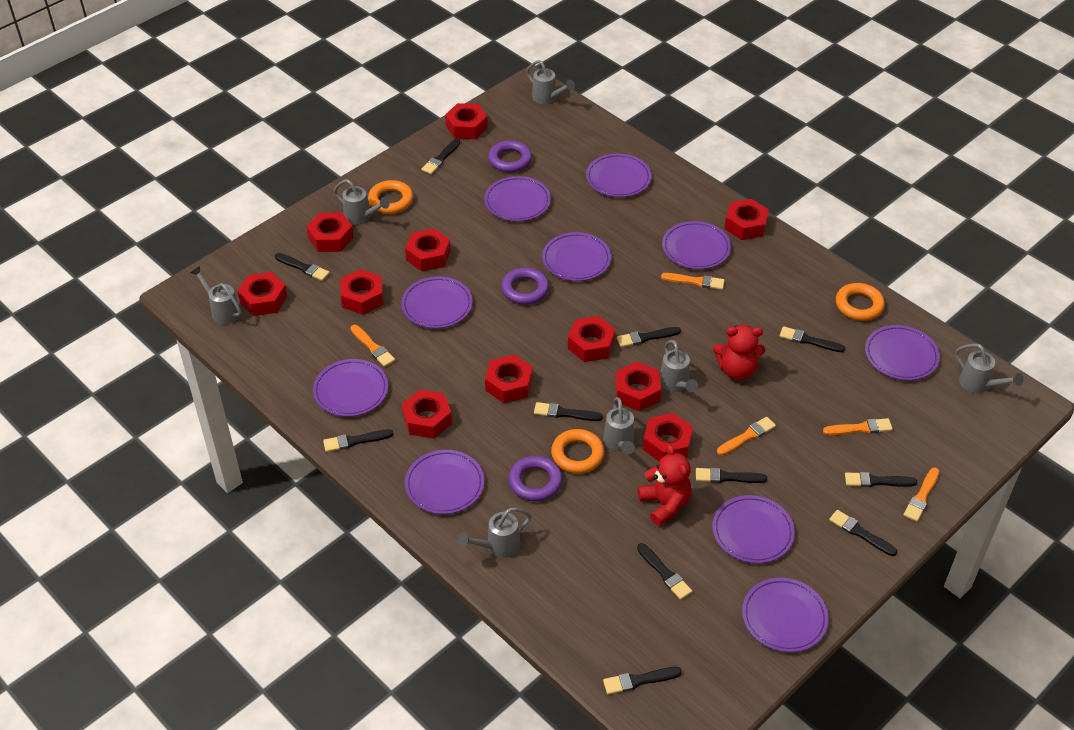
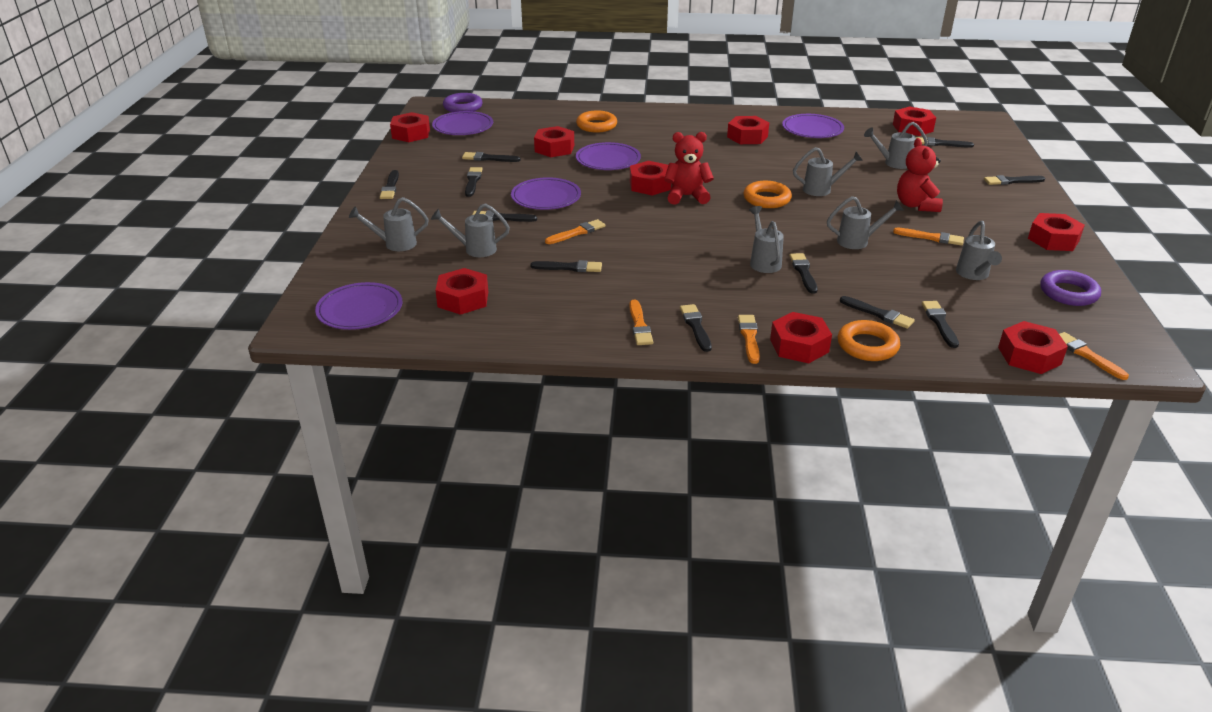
purple plate: 10 -> 5
purple ring: 3 -> 2
red nut: 11 -> 9

